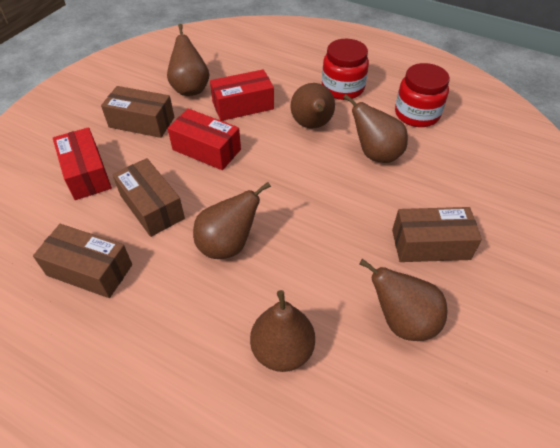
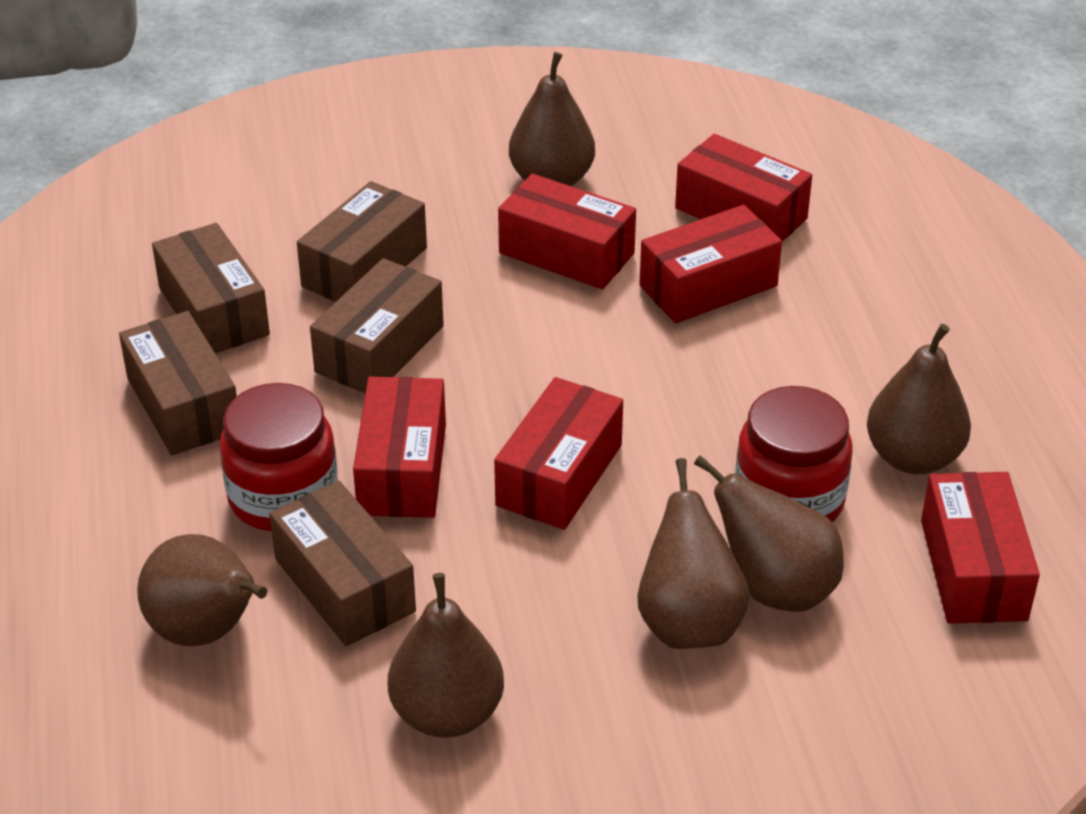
brown box: 4 -> 5
red box: 3 -> 6

